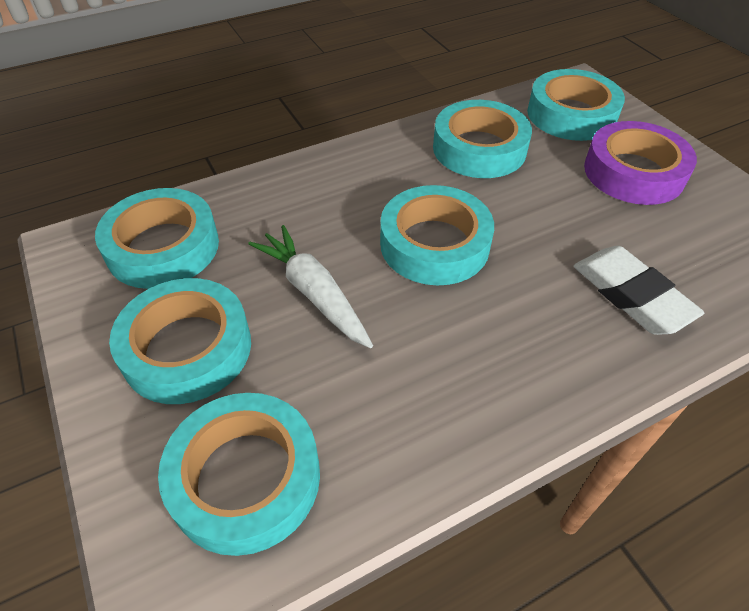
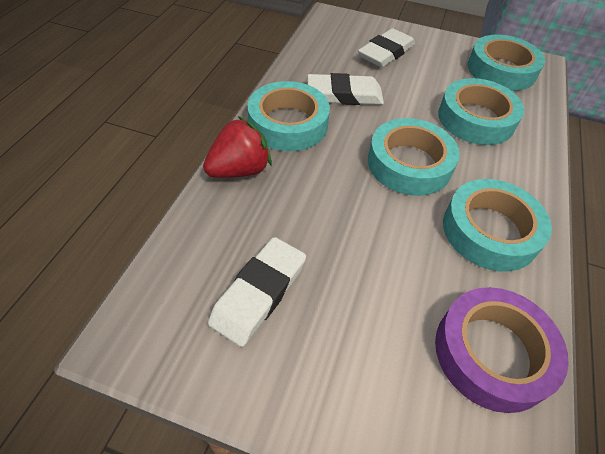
red strawberry: 0 -> 1
turquoise tape: 6 -> 5
white carrot: 1 -> 0
white eraser: 1 -> 3

